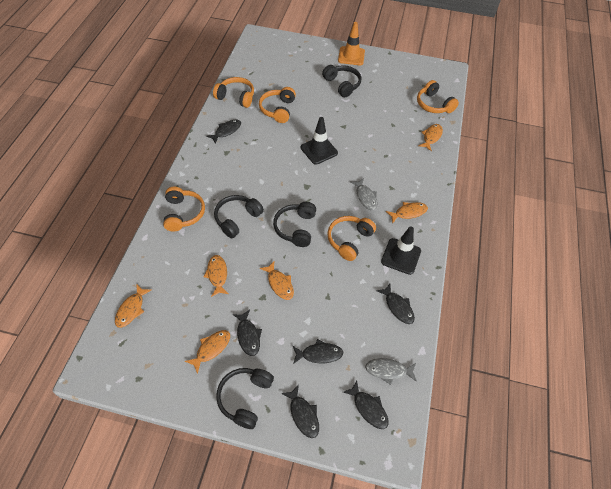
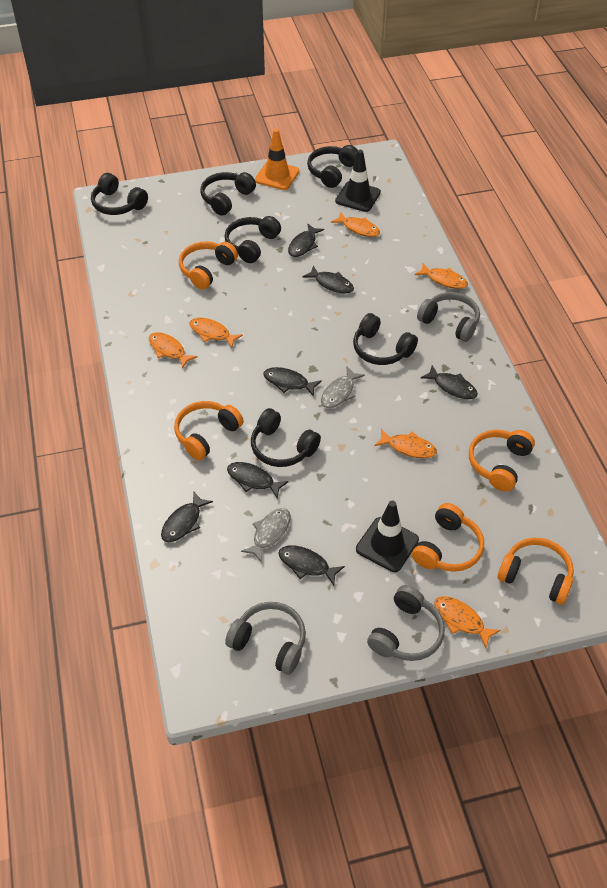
black fish: 6 -> 7
black headphones: 4 -> 6
grey headphones: 0 -> 3

